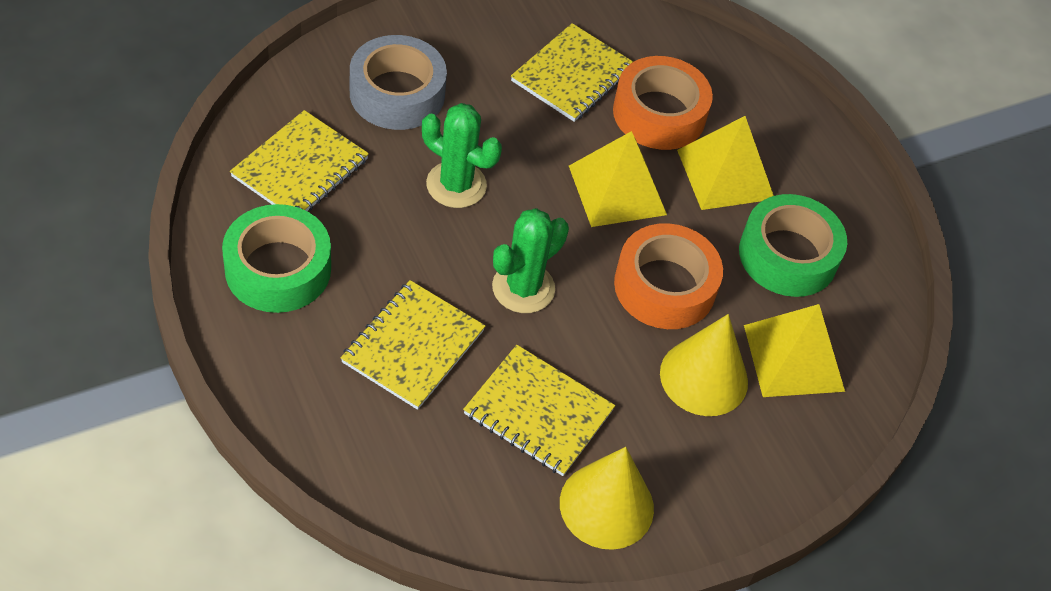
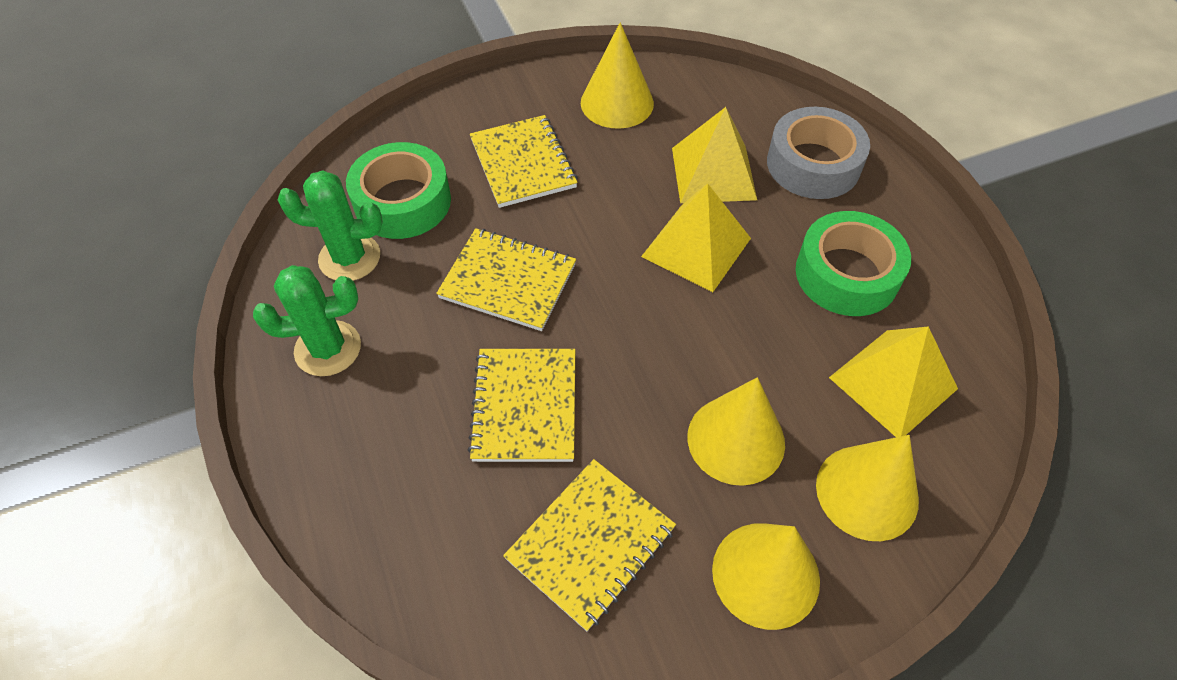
orange tape: 2 -> 0
yellow cone: 2 -> 4

